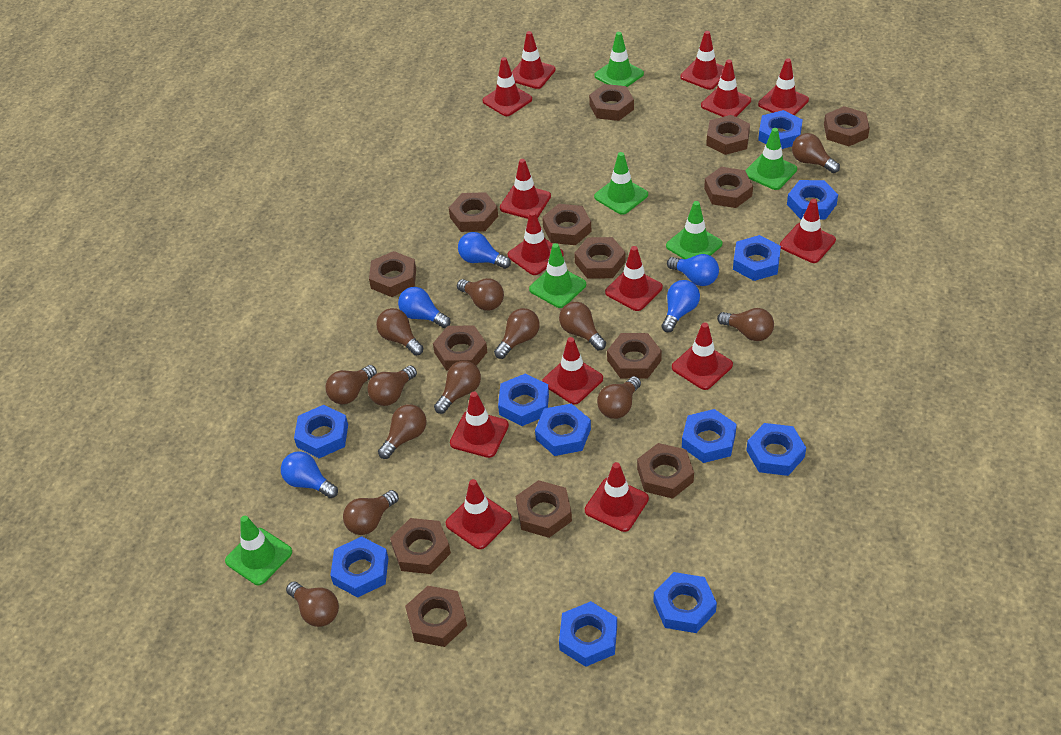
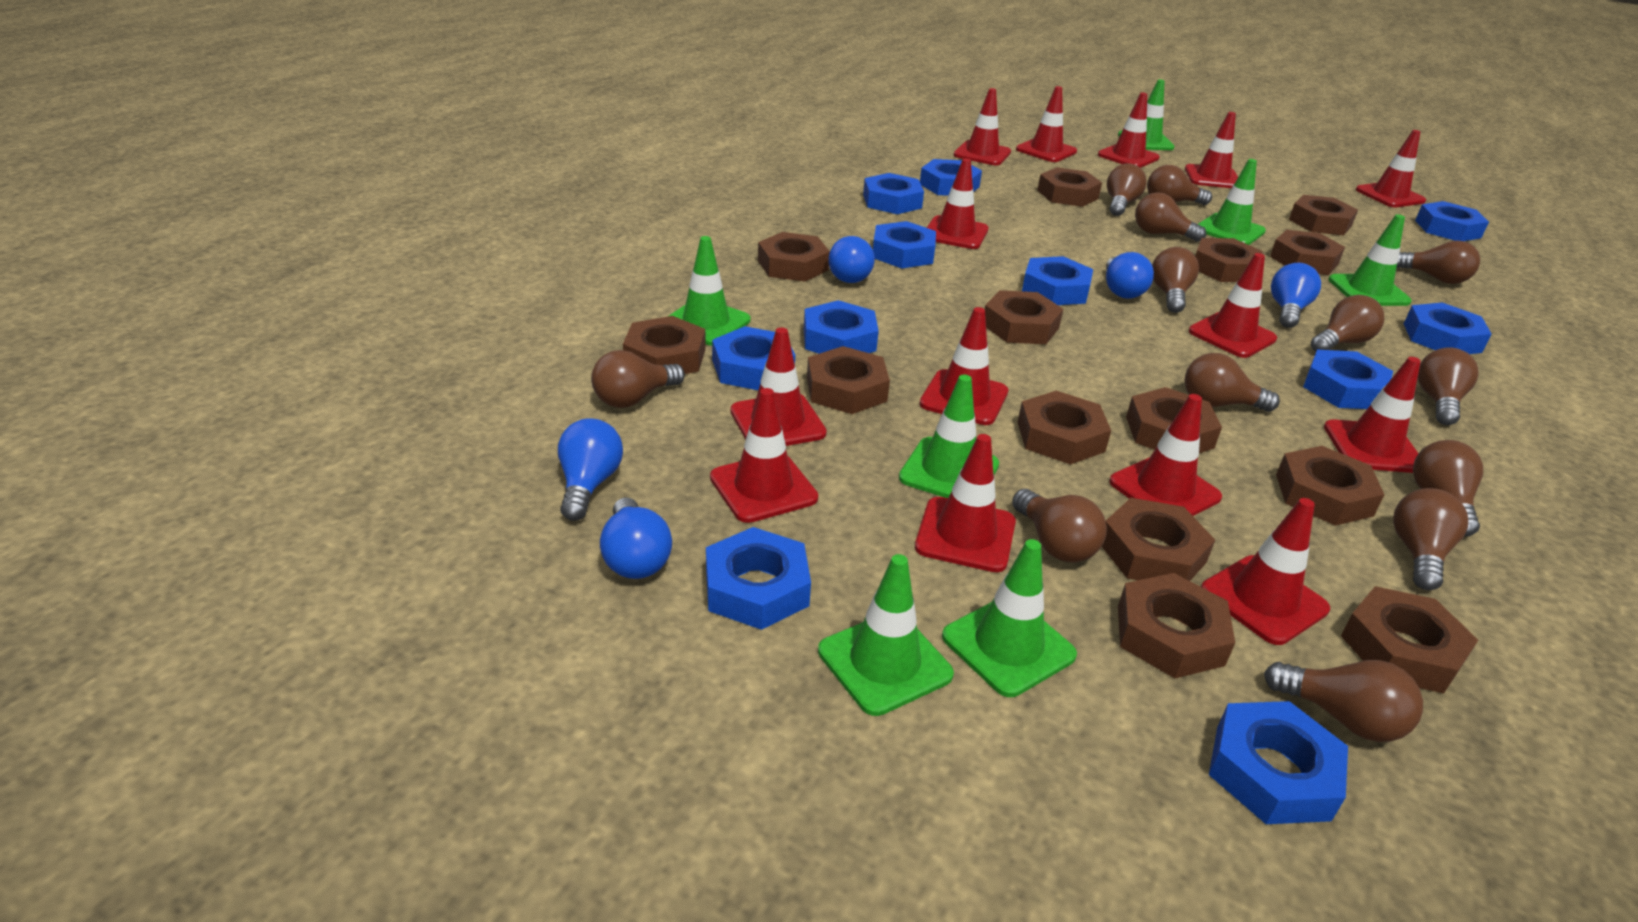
green traffic cone: 6 -> 7

